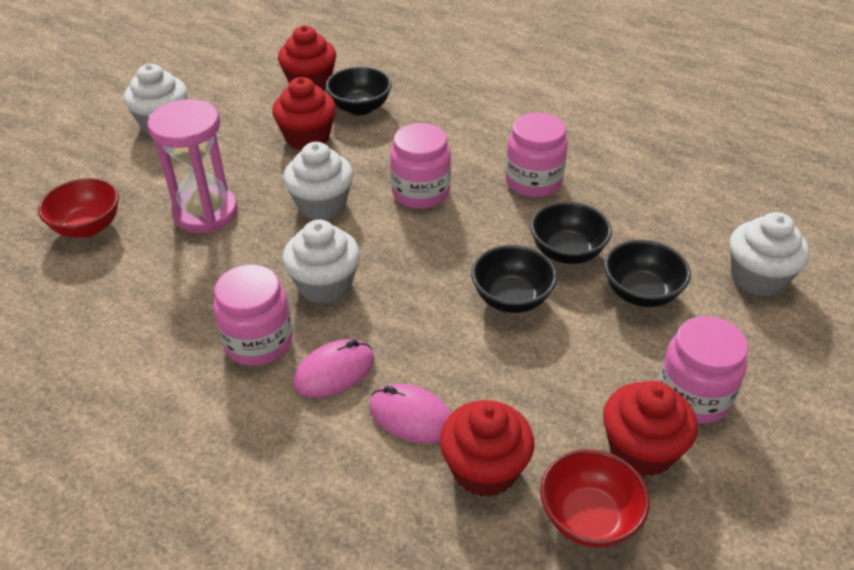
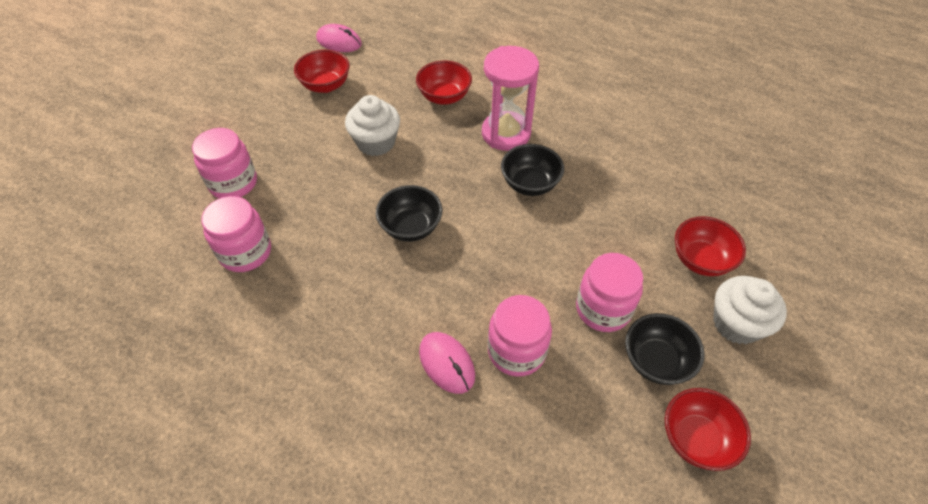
black bowl: 4 -> 3
red bowl: 2 -> 4
red cupcake: 4 -> 0
white cupcake: 4 -> 2

